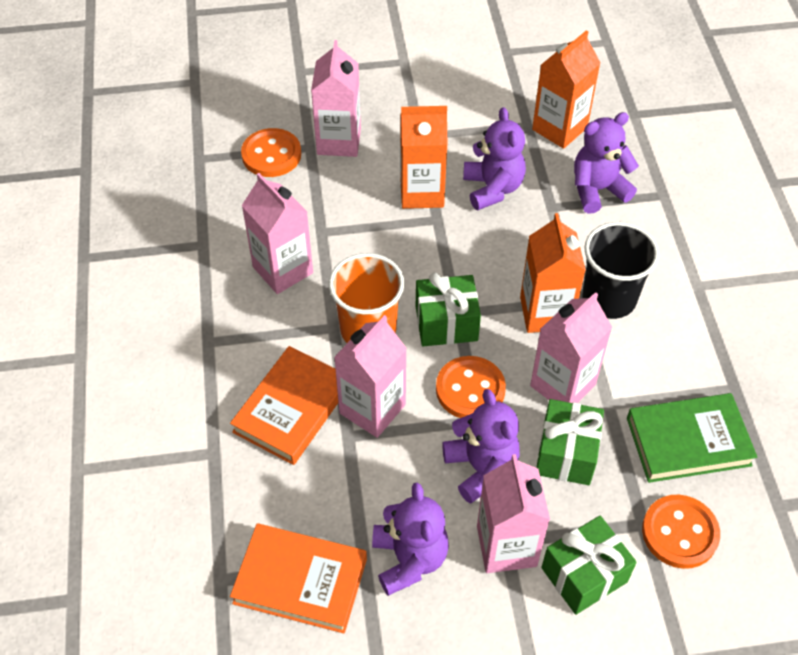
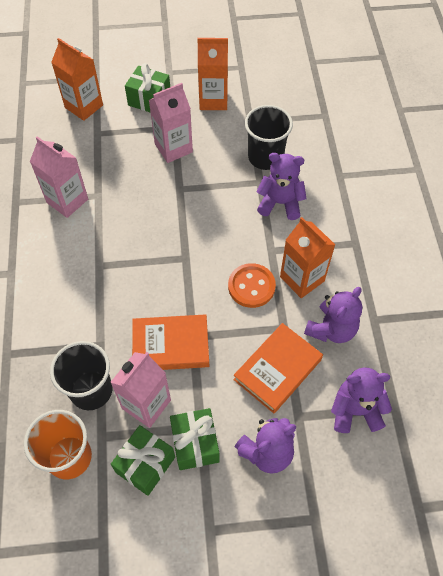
black cup: 1 -> 2
green book: 1 -> 0
orange button: 3 -> 1
pink carton: 5 -> 3

